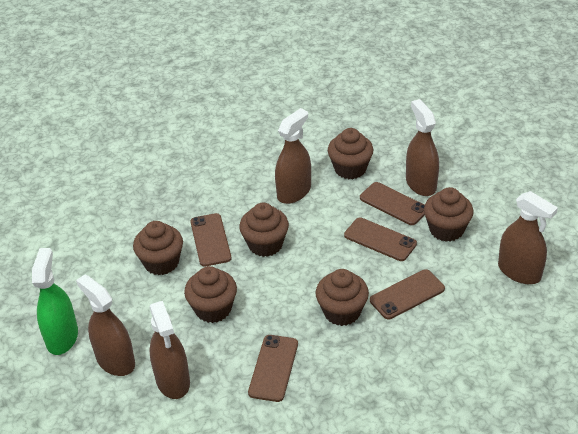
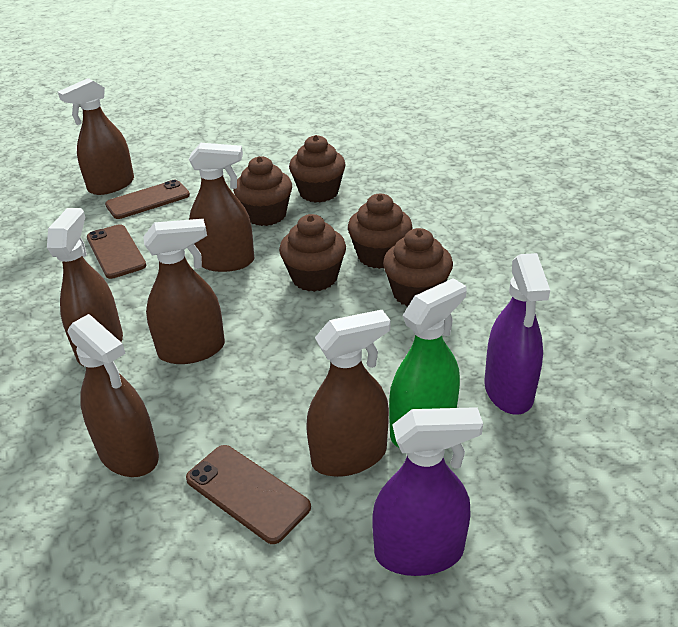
brown cupcake: 6 -> 5
brown phone: 5 -> 3
brown spray bottle: 5 -> 6
purple spray bottle: 0 -> 2

